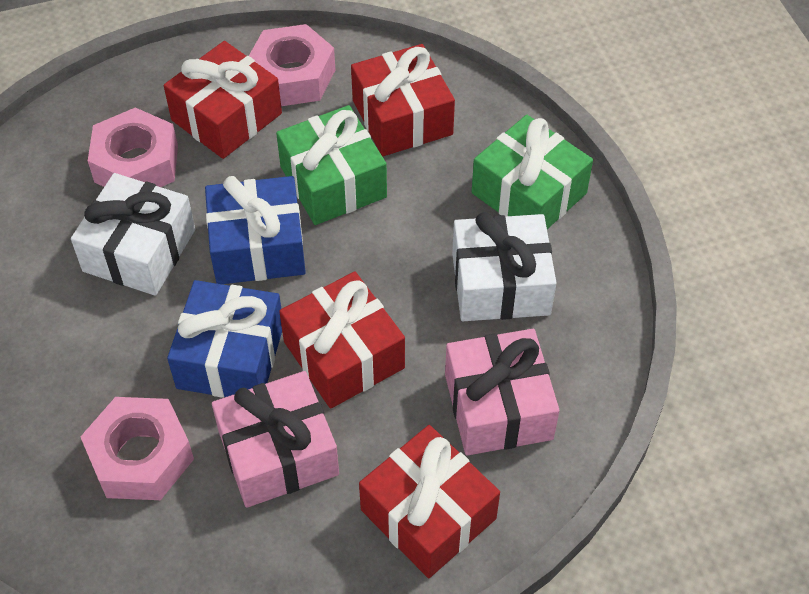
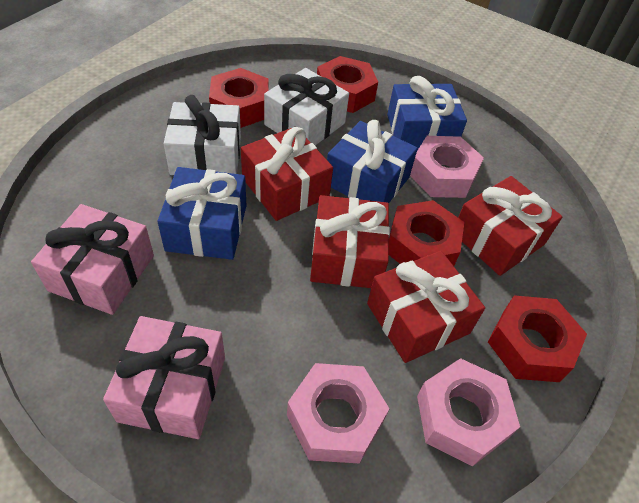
blue gift: 2 -> 3
green gift: 2 -> 0
red nut: 0 -> 4

